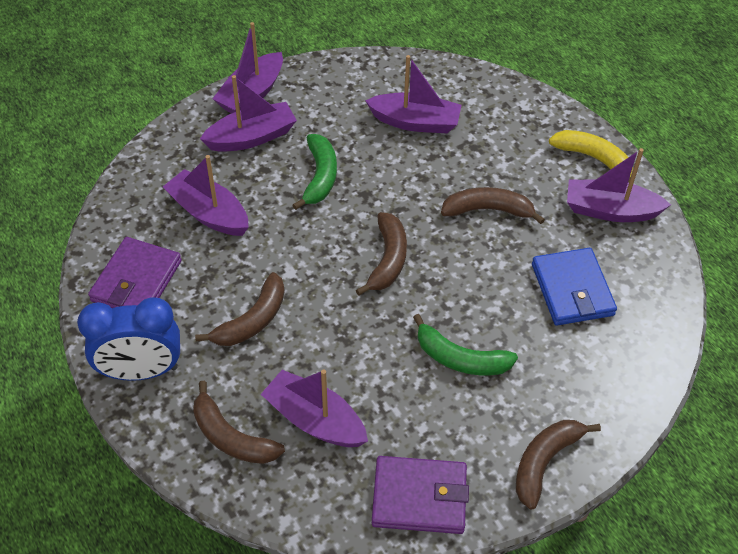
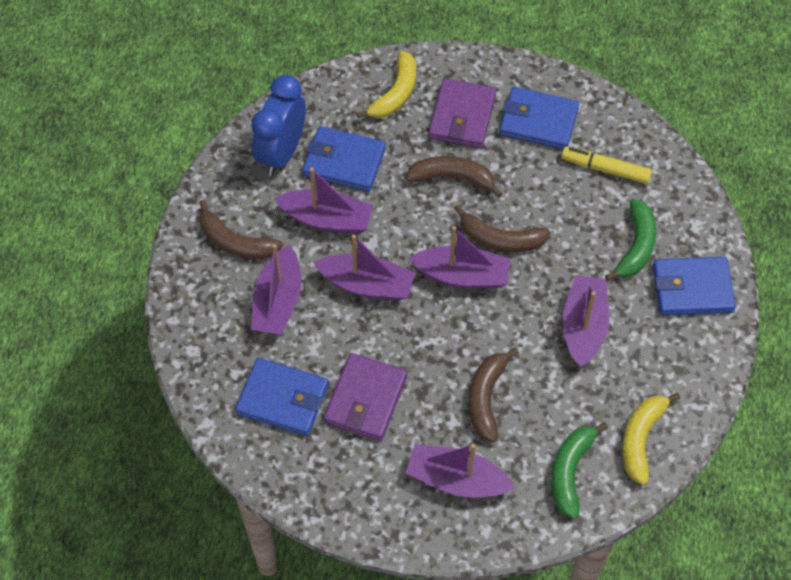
blue wallet: 1 -> 4
brown banana: 5 -> 4
yellow banana: 1 -> 2
yellow marker: 0 -> 1

